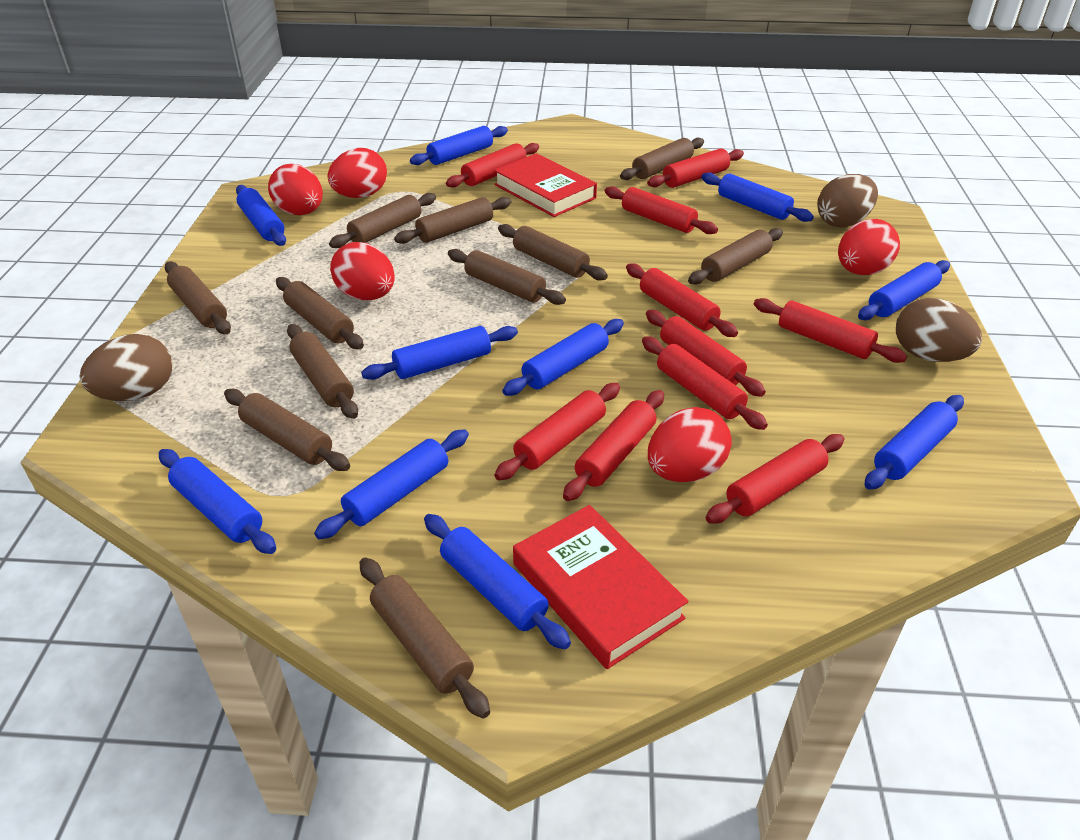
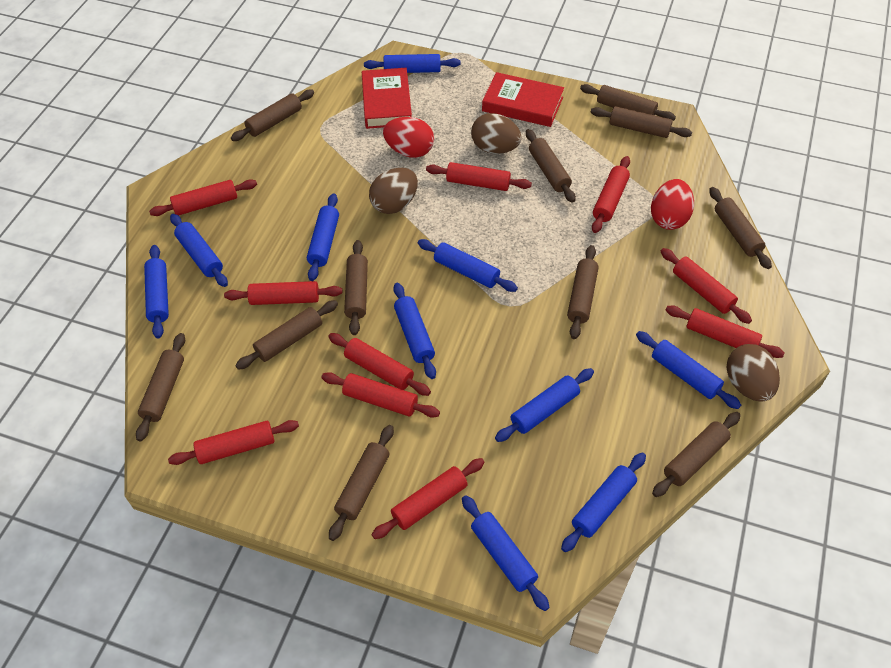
red egg: 5 -> 2

